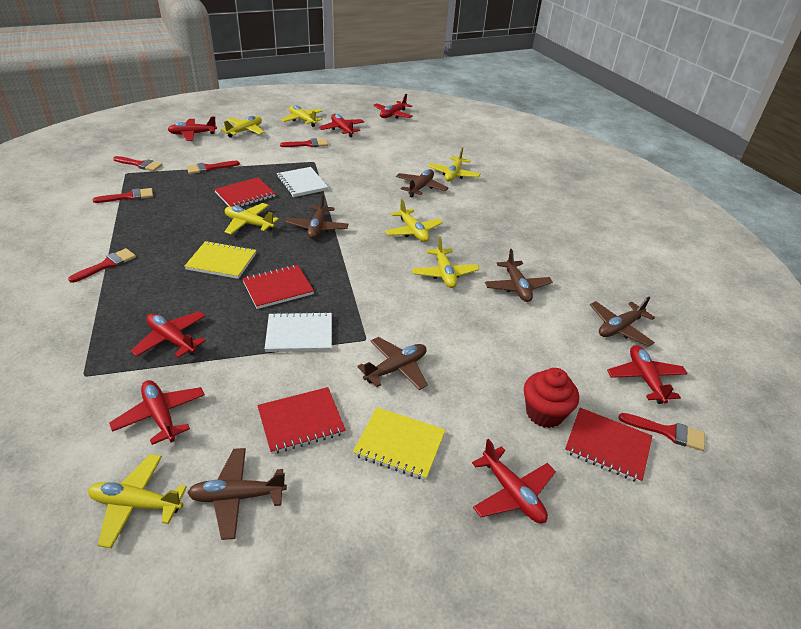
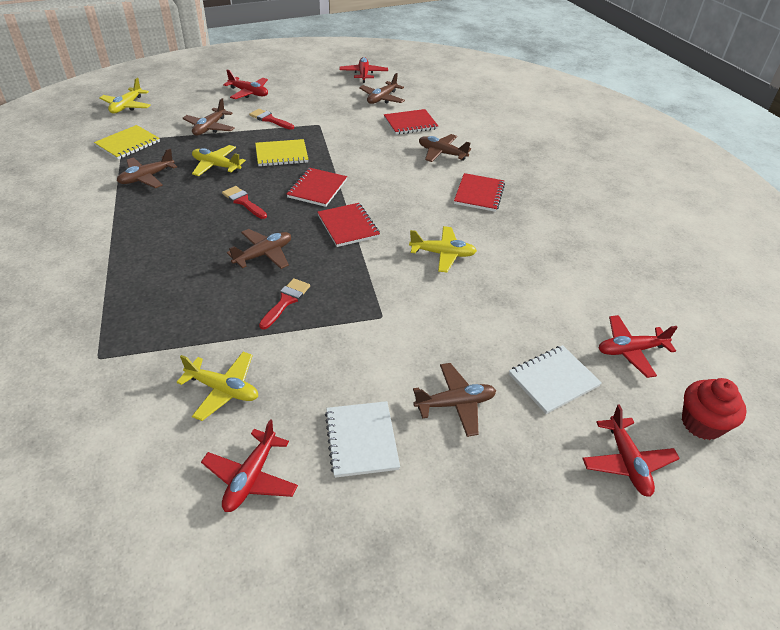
red brush: 6 -> 3
red plane: 7 -> 5
yellow plane: 7 -> 4

